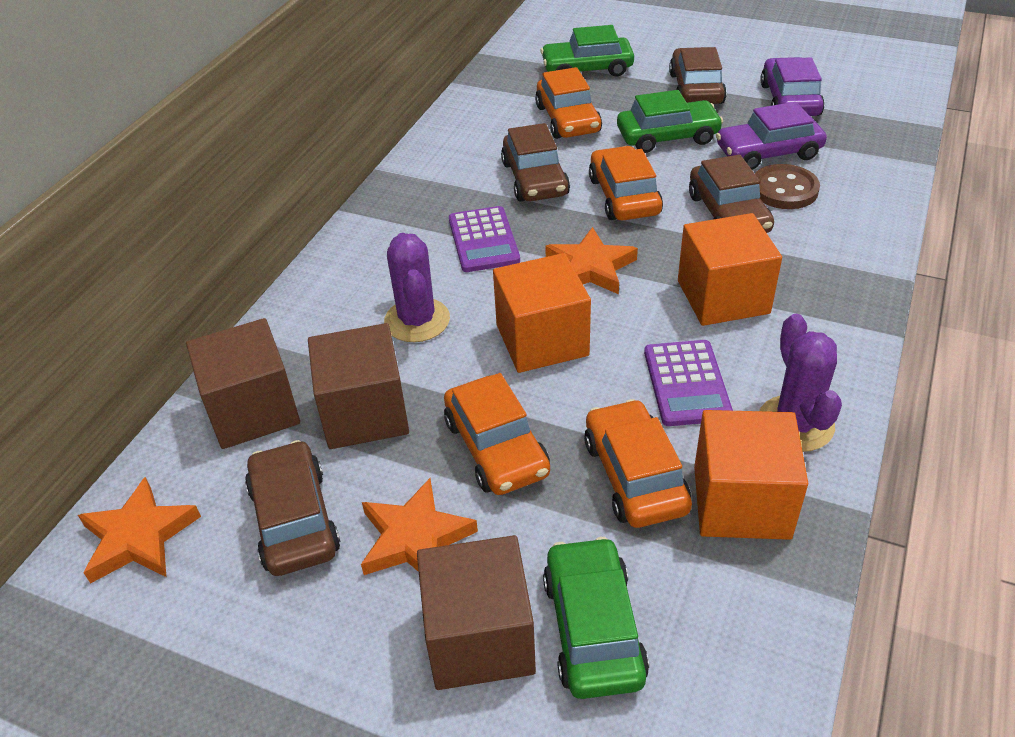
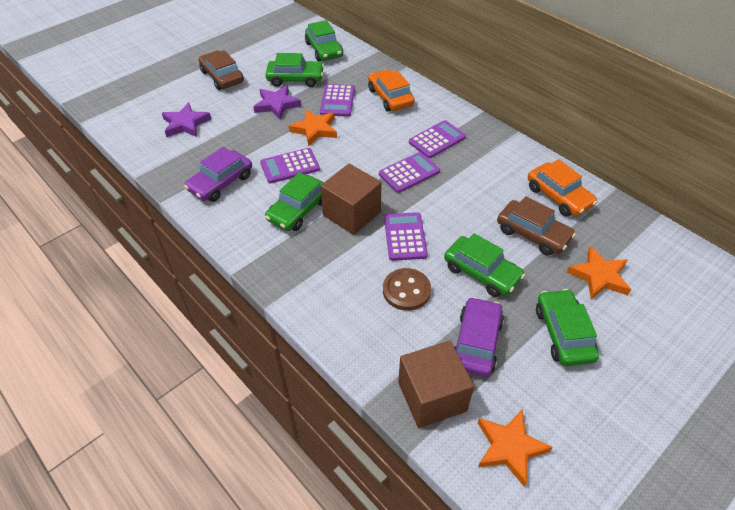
brown car: 4 -> 2
brown cube: 3 -> 2
green car: 3 -> 5
orange car: 4 -> 2
orange cube: 3 -> 0
purple cactus: 2 -> 0
purple calculator: 2 -> 5
purple star: 0 -> 2

